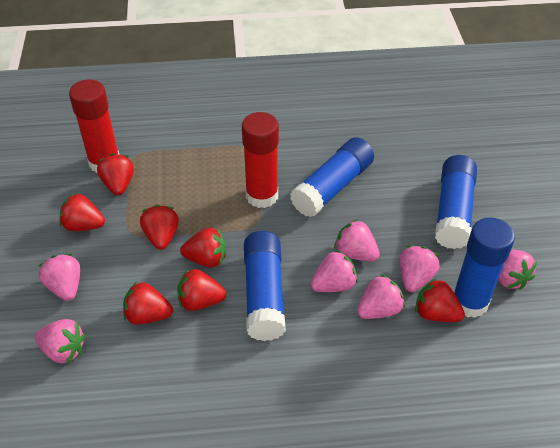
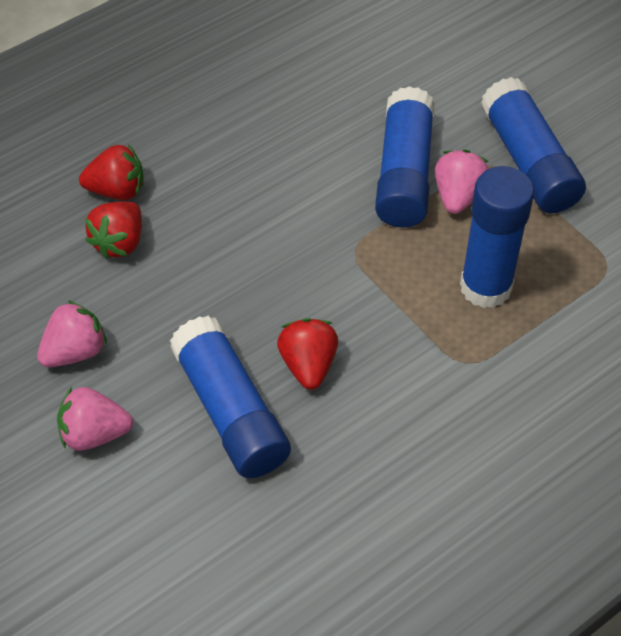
pink strawberry: 7 -> 3
red glue stick: 2 -> 0
red strawberry: 7 -> 3

